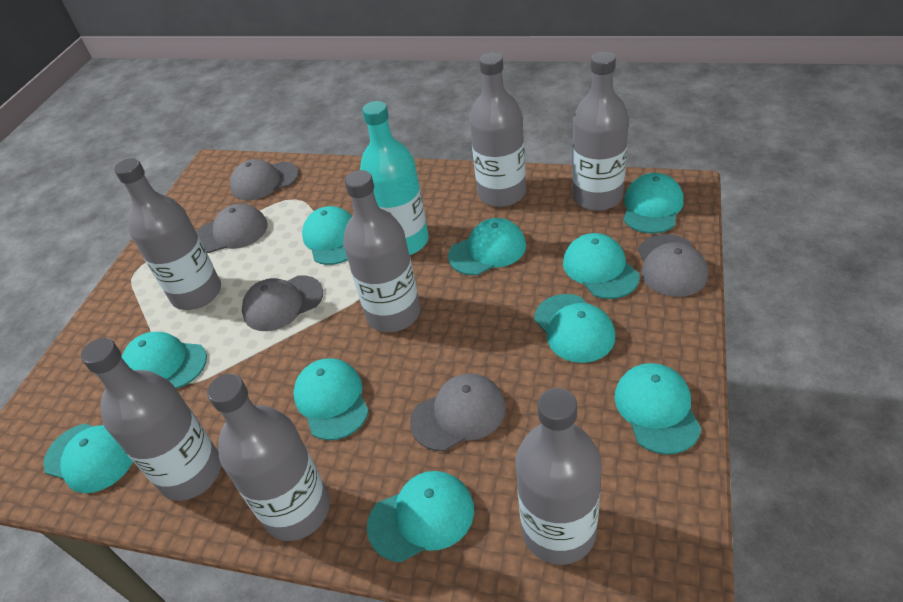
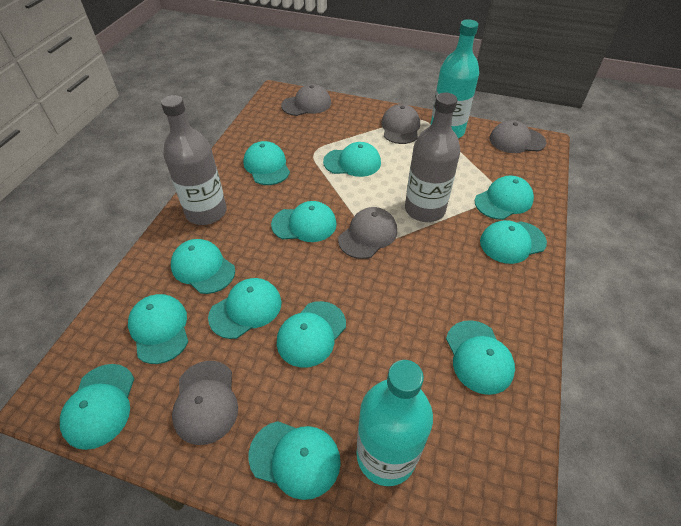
grey bottle: 7 -> 2
turquoise bottle: 1 -> 2
turquoise cap: 10 -> 12

